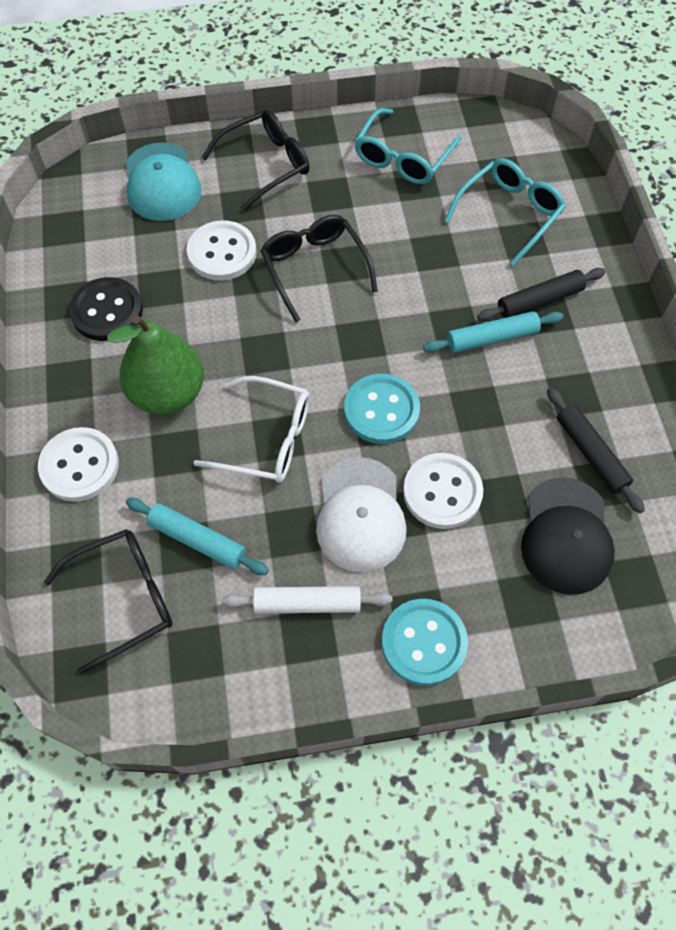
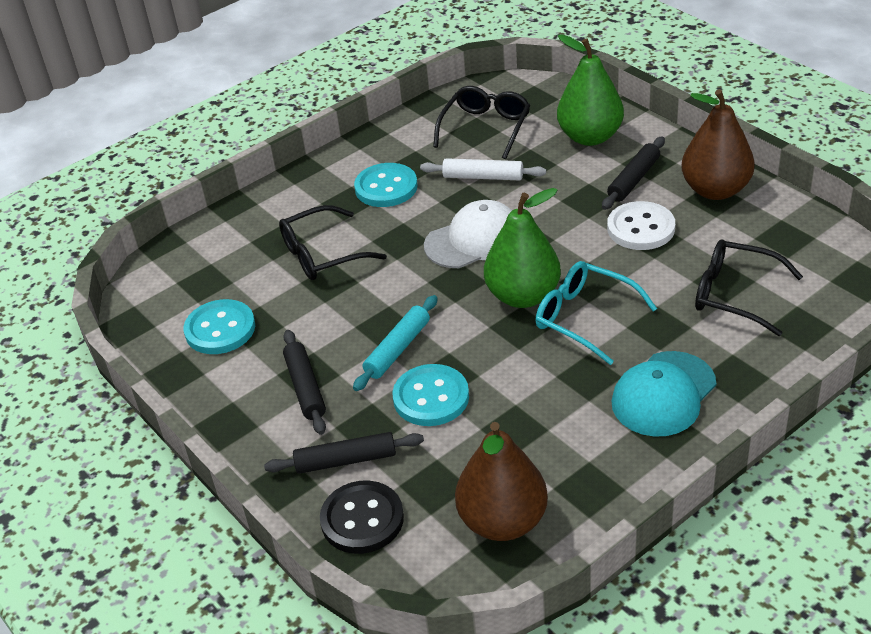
black cap: 1 -> 0
black rolling pin: 2 -> 3
brown pear: 0 -> 2
green pear: 1 -> 2
turquoise button: 2 -> 3
turquoise glasses: 2 -> 1
turquoise rolling pin: 2 -> 1
white button: 3 -> 1
white glasses: 1 -> 0

